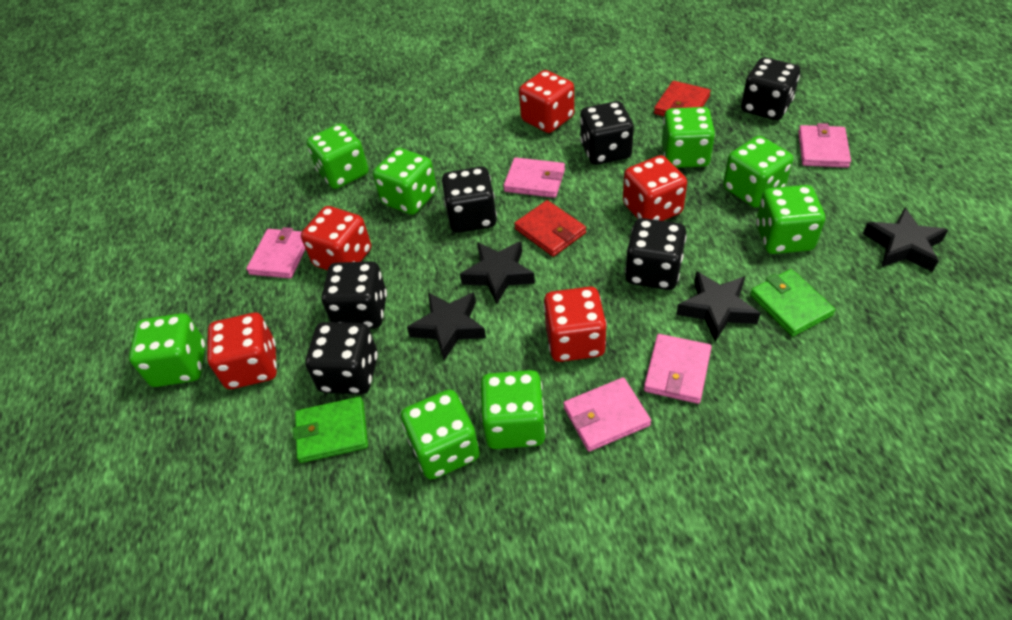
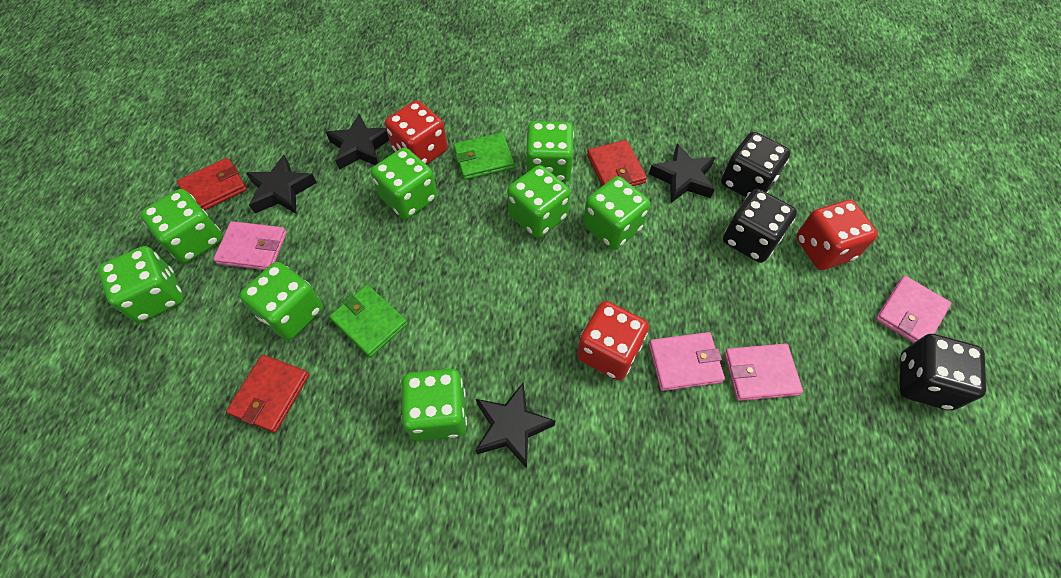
black dice: 6 -> 3
pink wallet: 5 -> 4
red dice: 5 -> 3
red wallet: 2 -> 3

